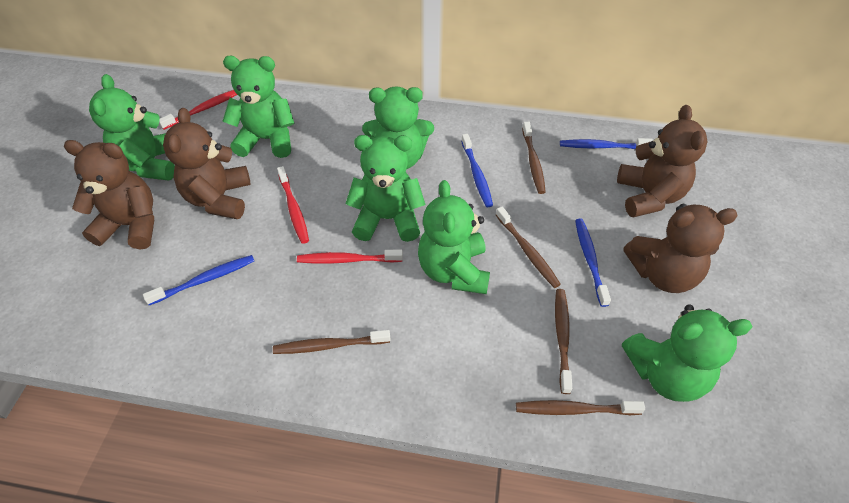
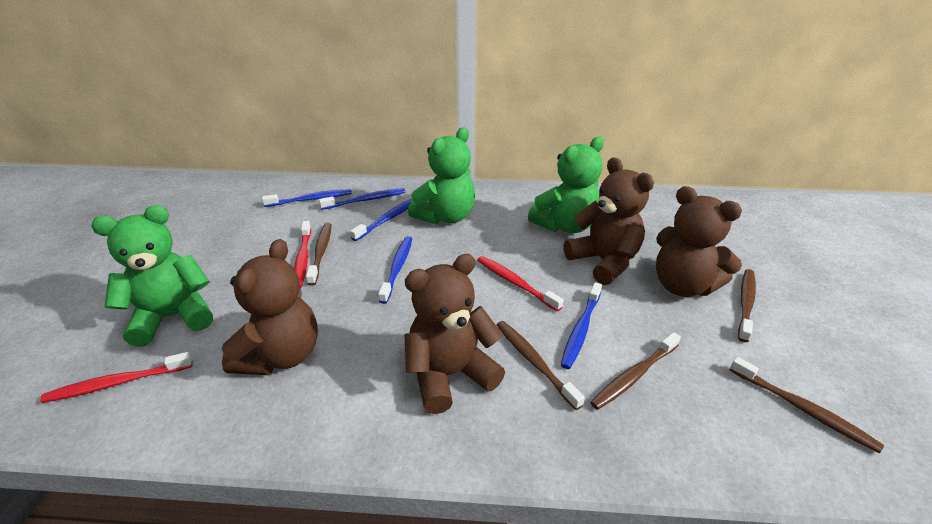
blue toothbrush: 4 -> 5
green teddy bear: 6 -> 3

